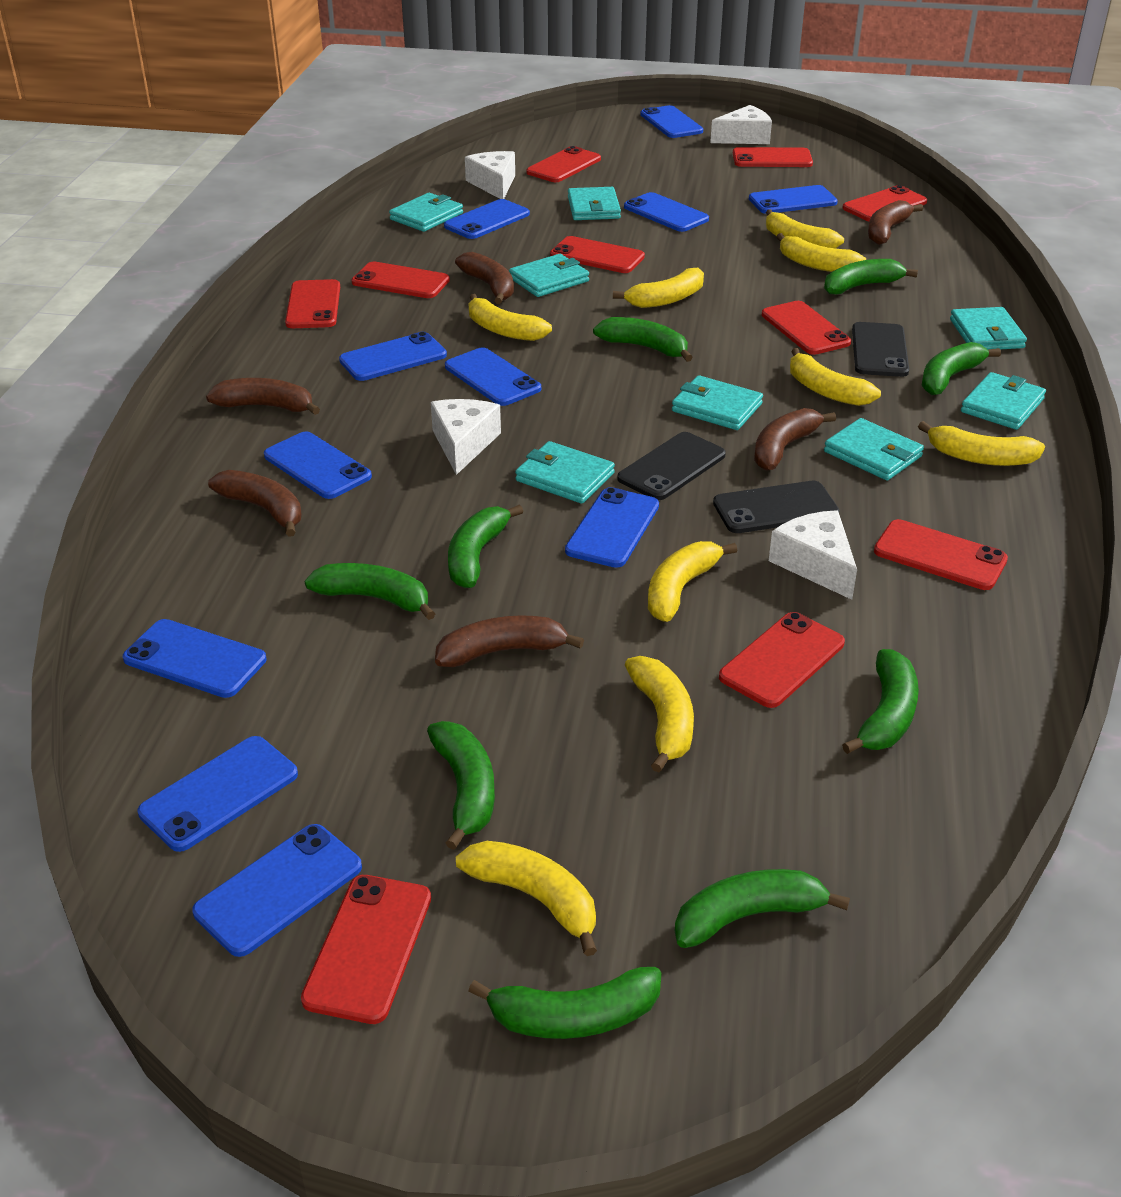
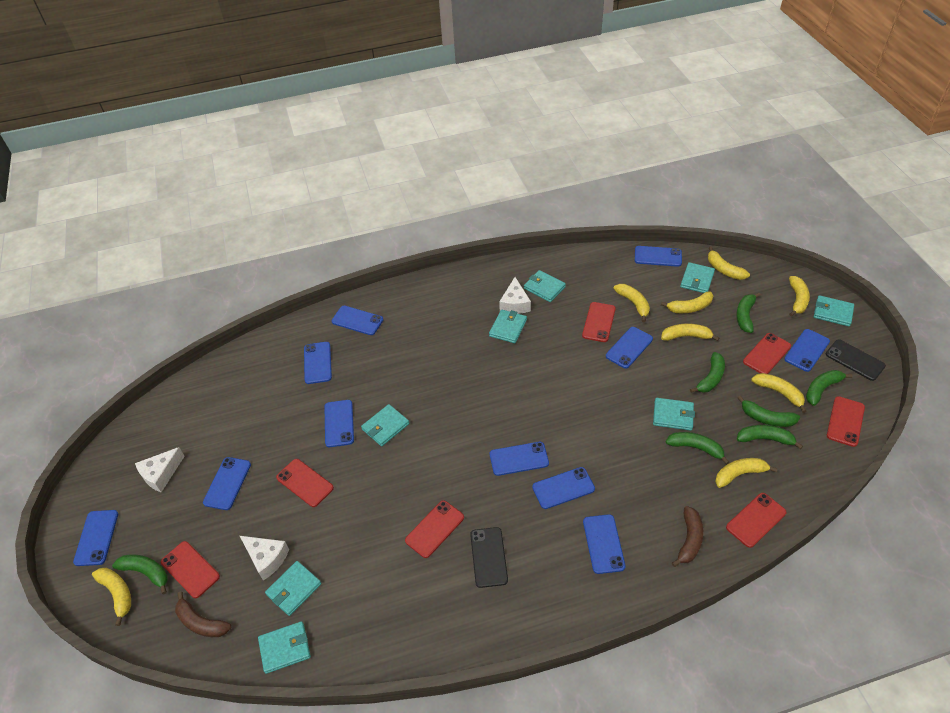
black phone: 3 -> 2
brown banana: 6 -> 2
green banana: 9 -> 7
red phone: 10 -> 7
white cheese: 4 -> 3
yellow banana: 9 -> 8

